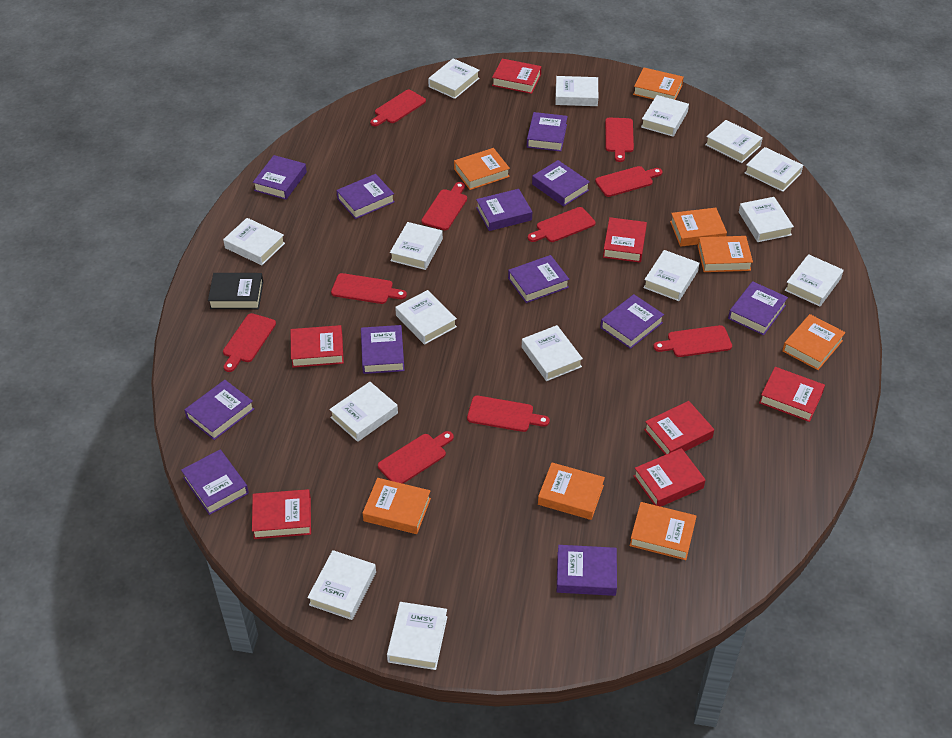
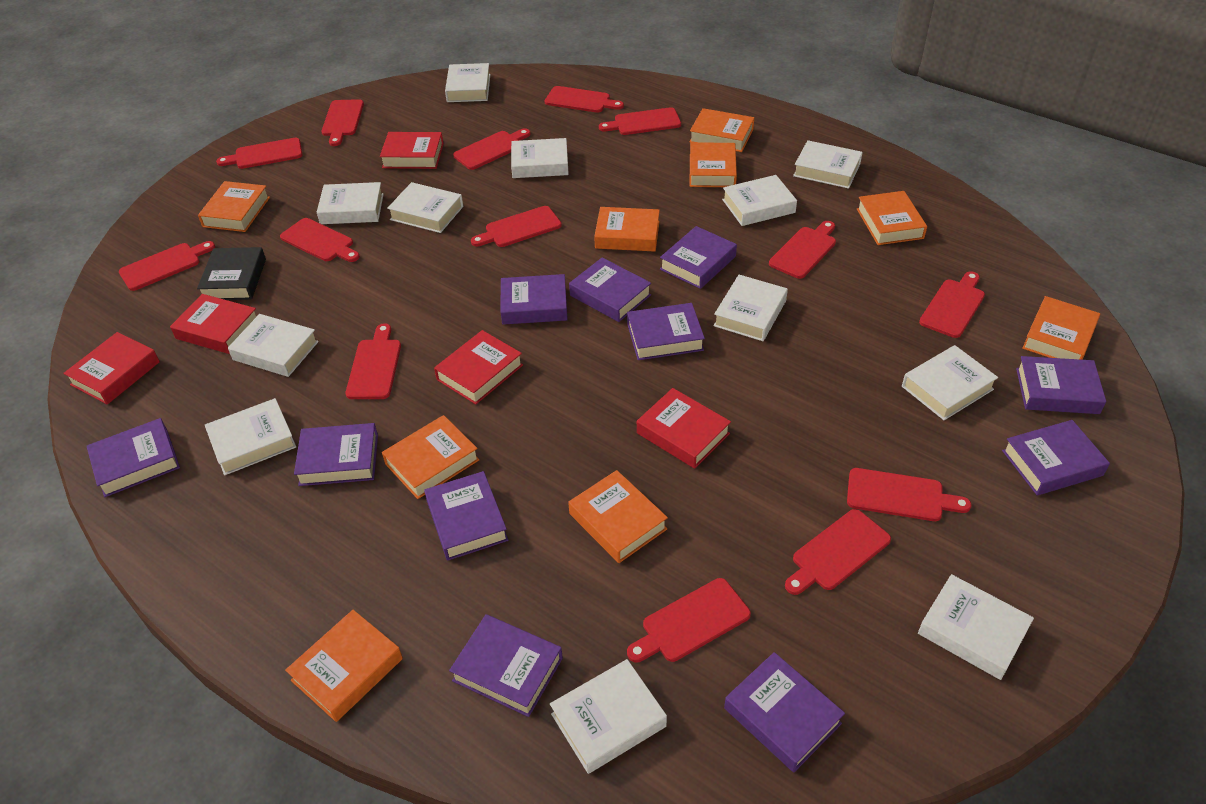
orange book: 8 -> 9
purple book: 12 -> 11
red book: 7 -> 5
red cutting board: 10 -> 14
white book: 15 -> 12

